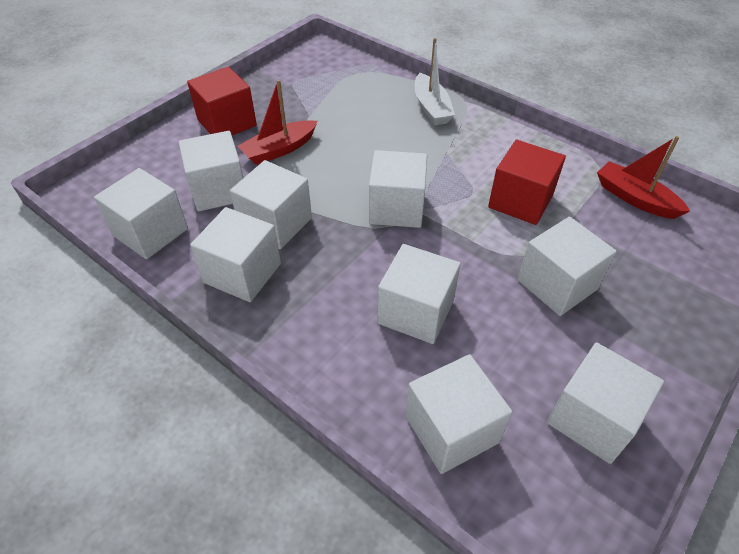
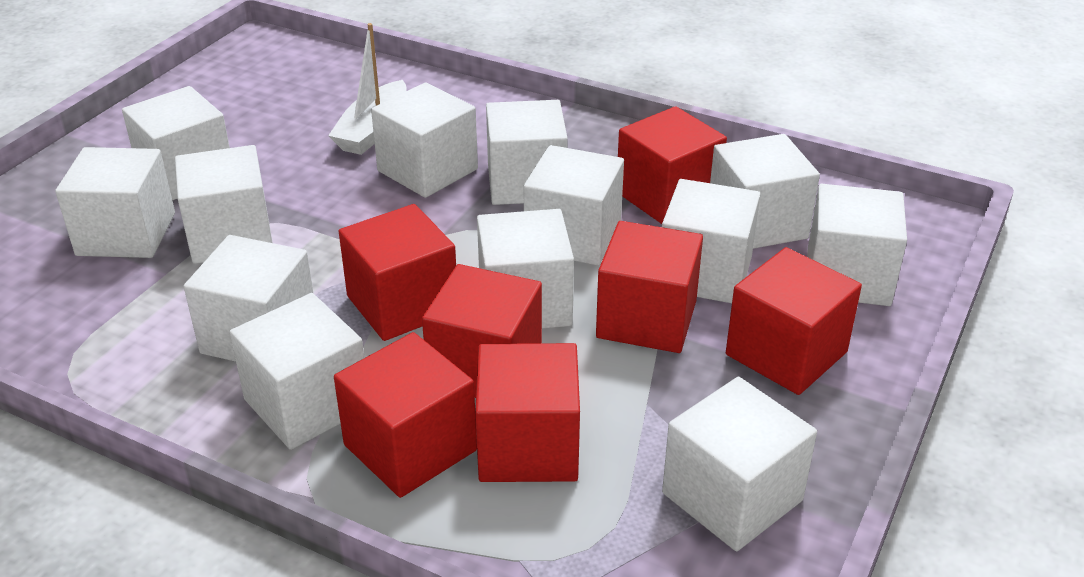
red boat: 2 -> 0
red cube: 2 -> 7
white cube: 9 -> 13

